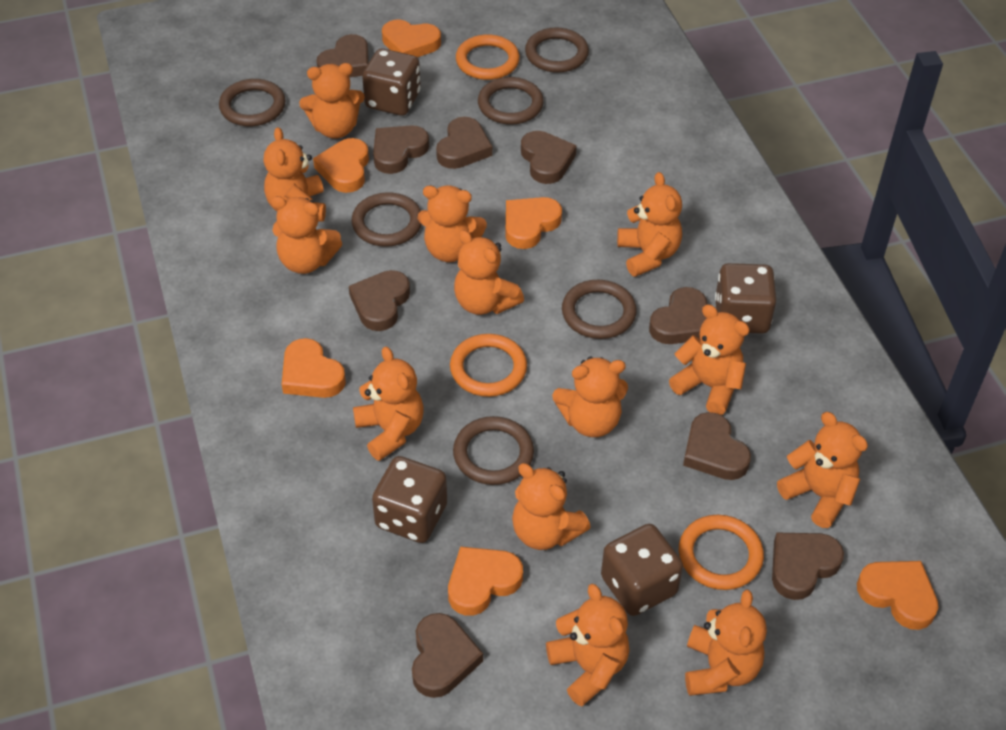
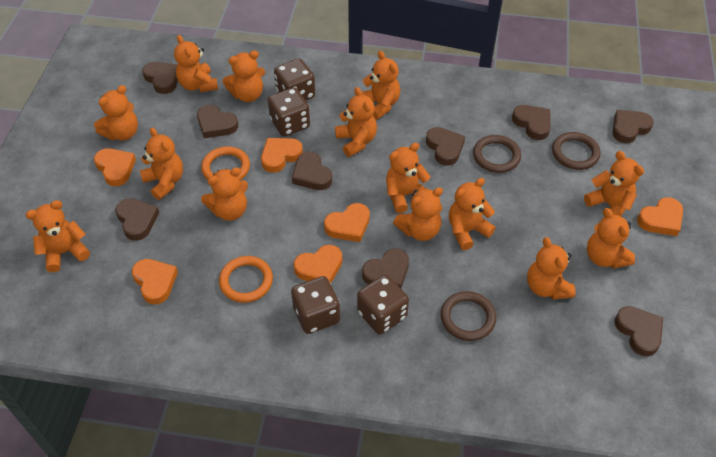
brown ring: 6 -> 3
orange ring: 3 -> 2
orange teddy bear: 13 -> 14

